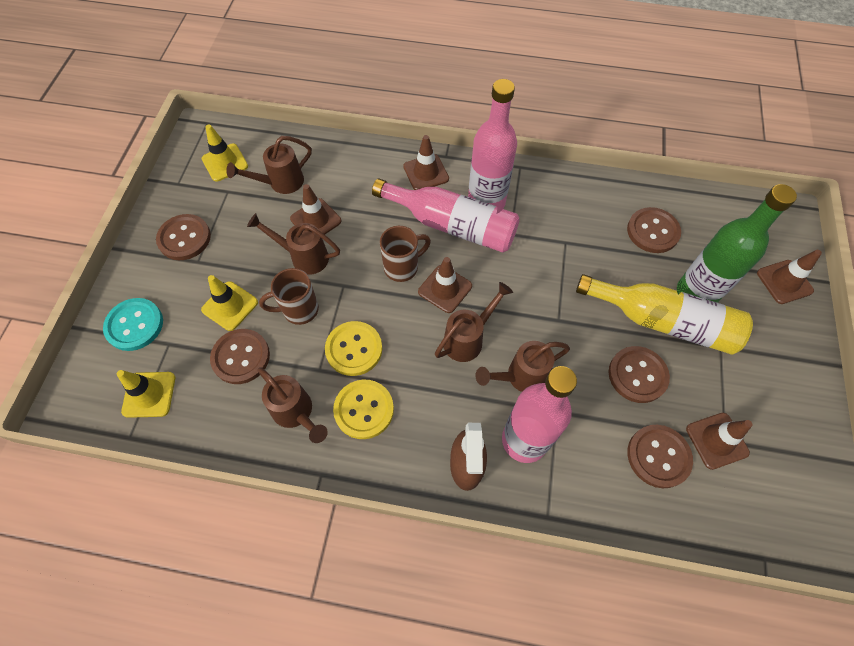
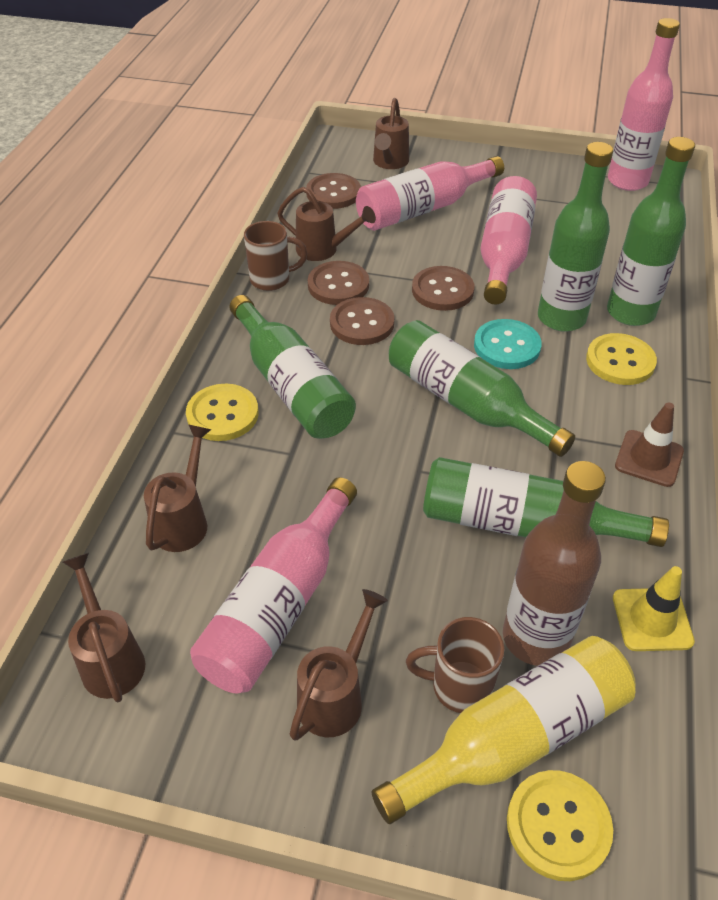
brown bottle: 0 -> 1
brown button: 5 -> 4
brown spray bottle: 1 -> 0
brown traffic cone: 5 -> 1
green bottle: 1 -> 5
pink bottle: 3 -> 4
yellow button: 2 -> 3
yellow traffic cone: 3 -> 1

